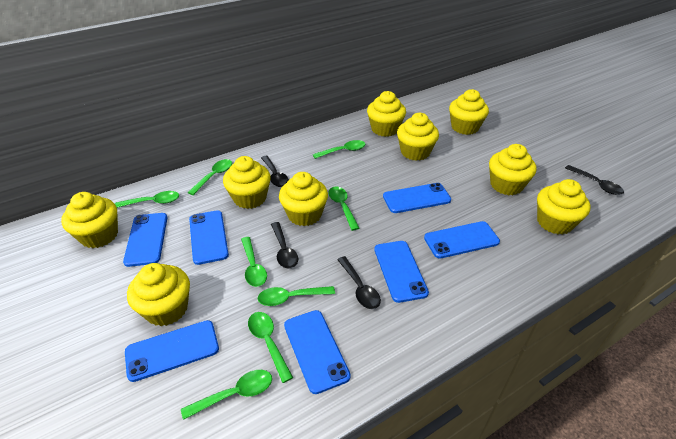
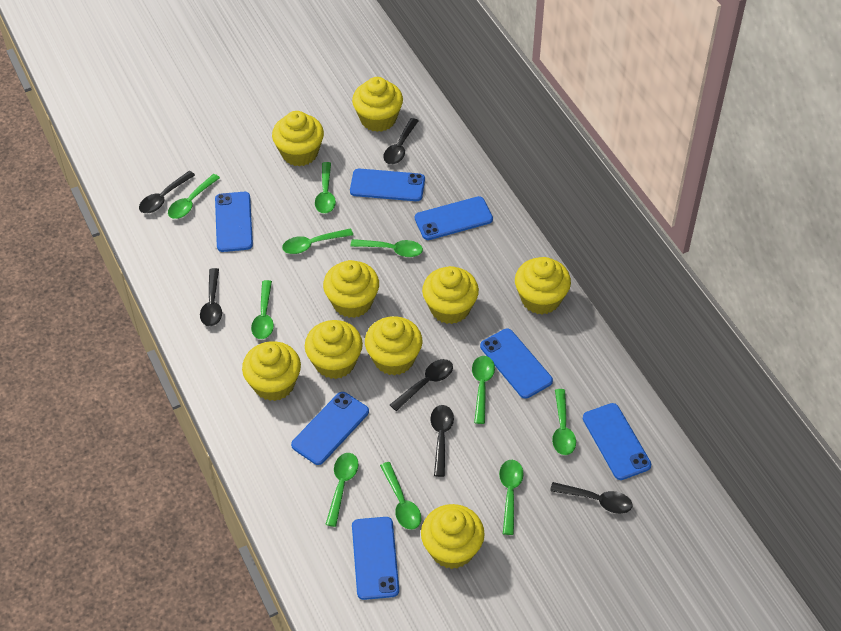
black spoon: 4 -> 6
green spoon: 8 -> 10

